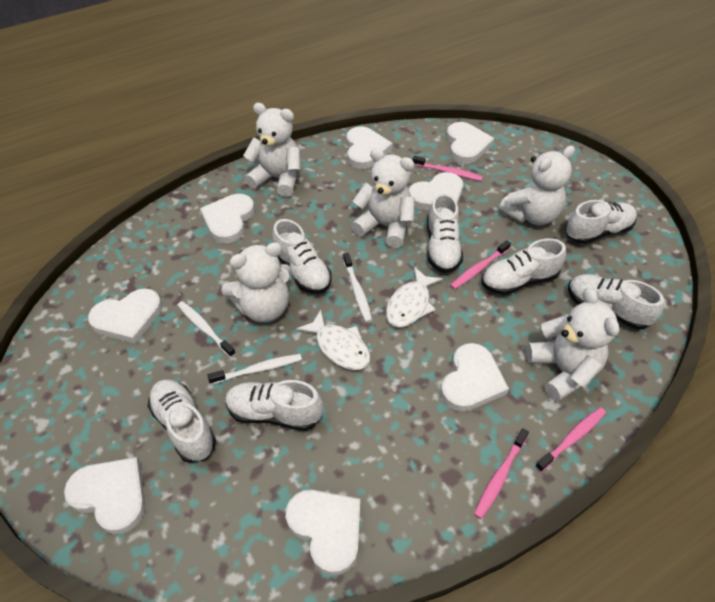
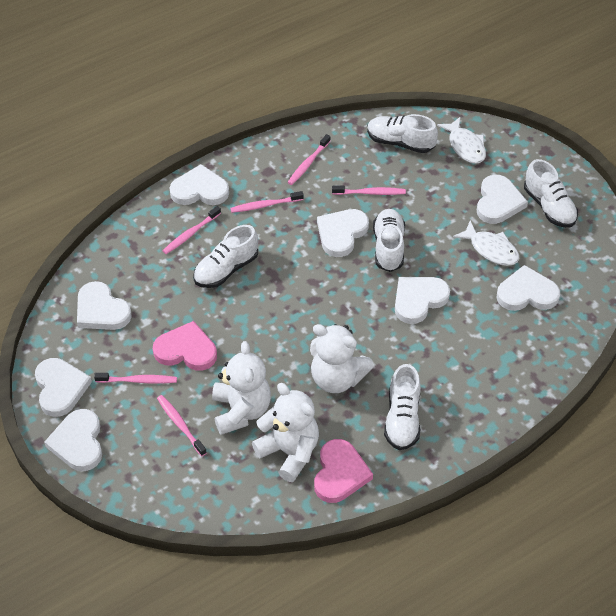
pink heart: 0 -> 2
pink toothbrush: 4 -> 6
white shoe: 7 -> 5
white teddy bear: 5 -> 3
white toothbrush: 3 -> 0

